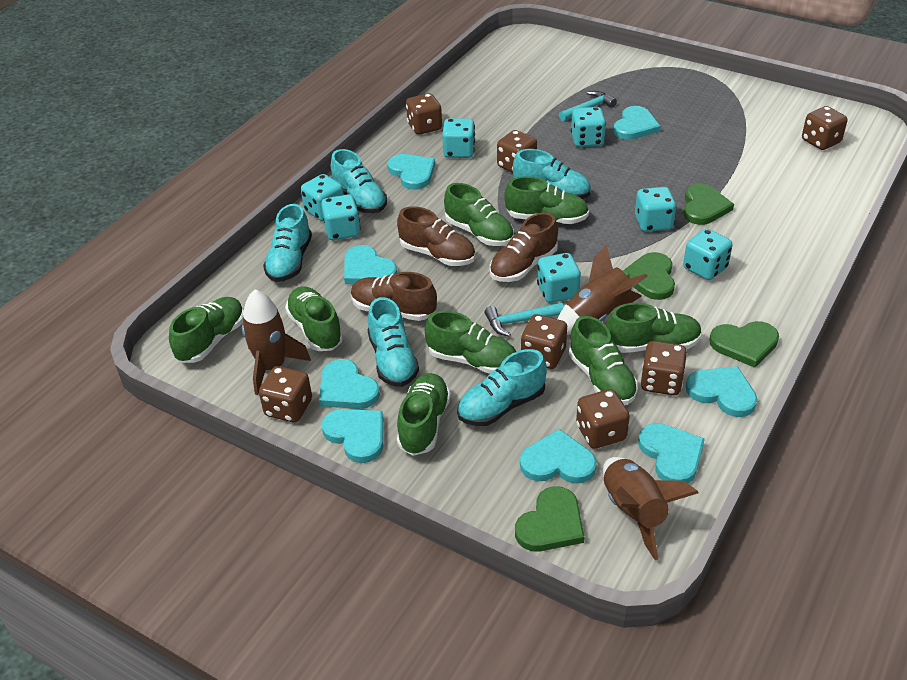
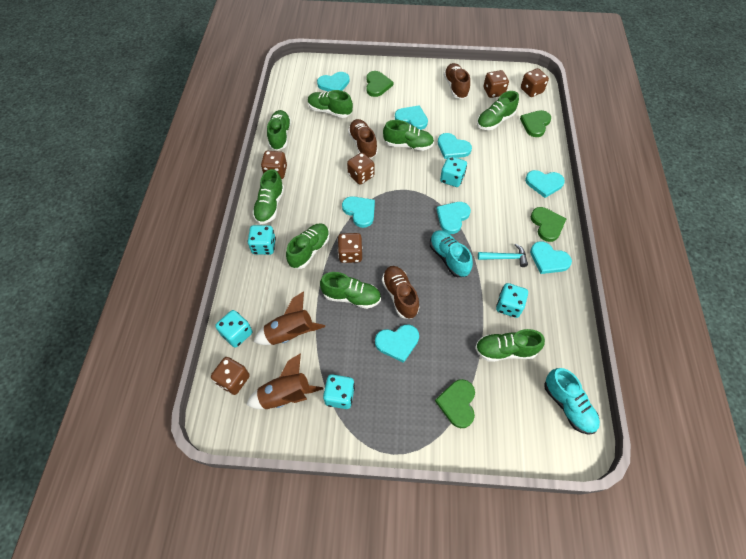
brown dice: 7 -> 6
brown rocket: 3 -> 2
turquoise dice: 7 -> 5
turquoise hammer: 2 -> 1
turquoise shoe: 5 -> 2

